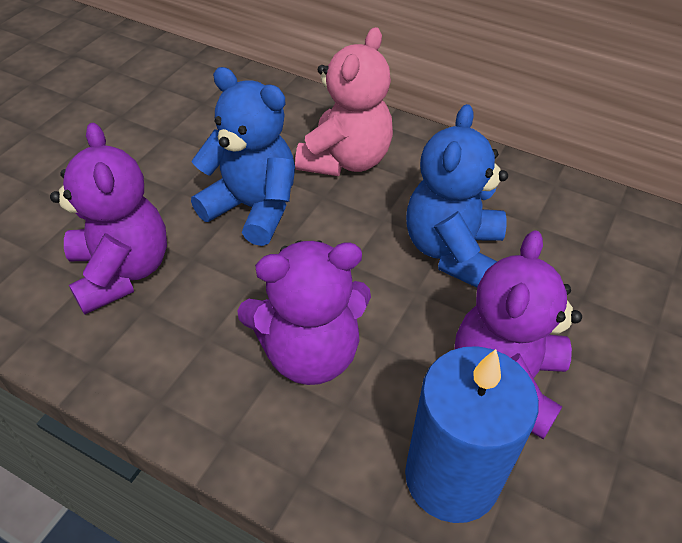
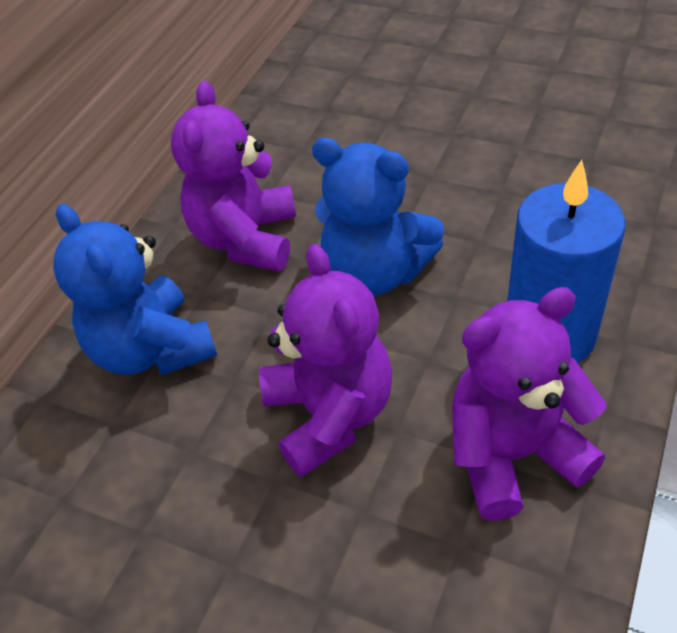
pink teddy bear: 1 -> 0

